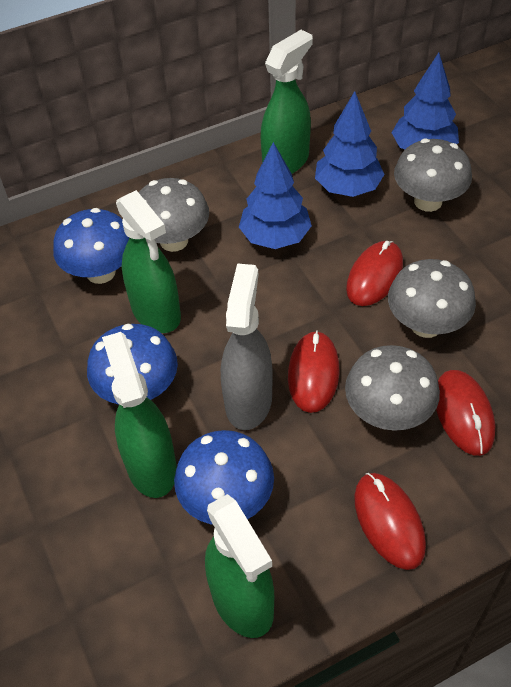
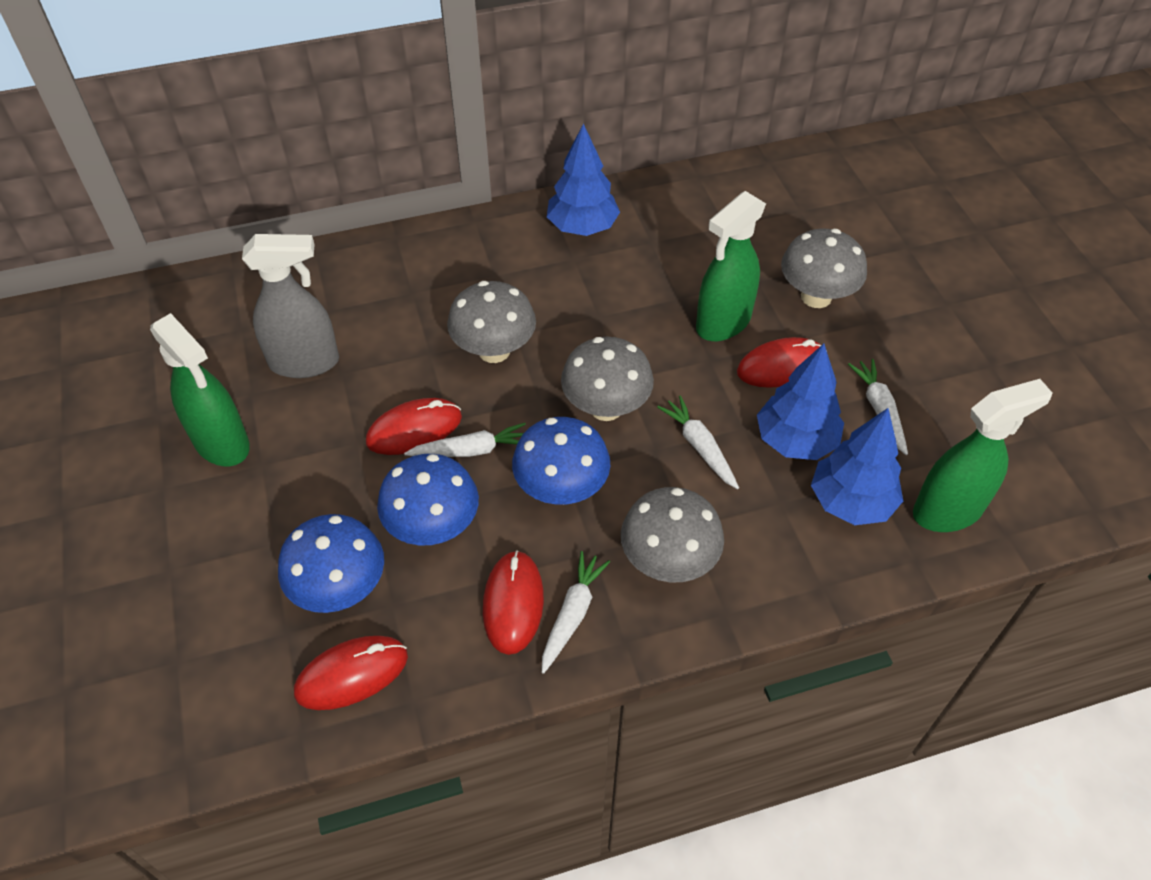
green spray bottle: 4 -> 3
white carrot: 0 -> 4

